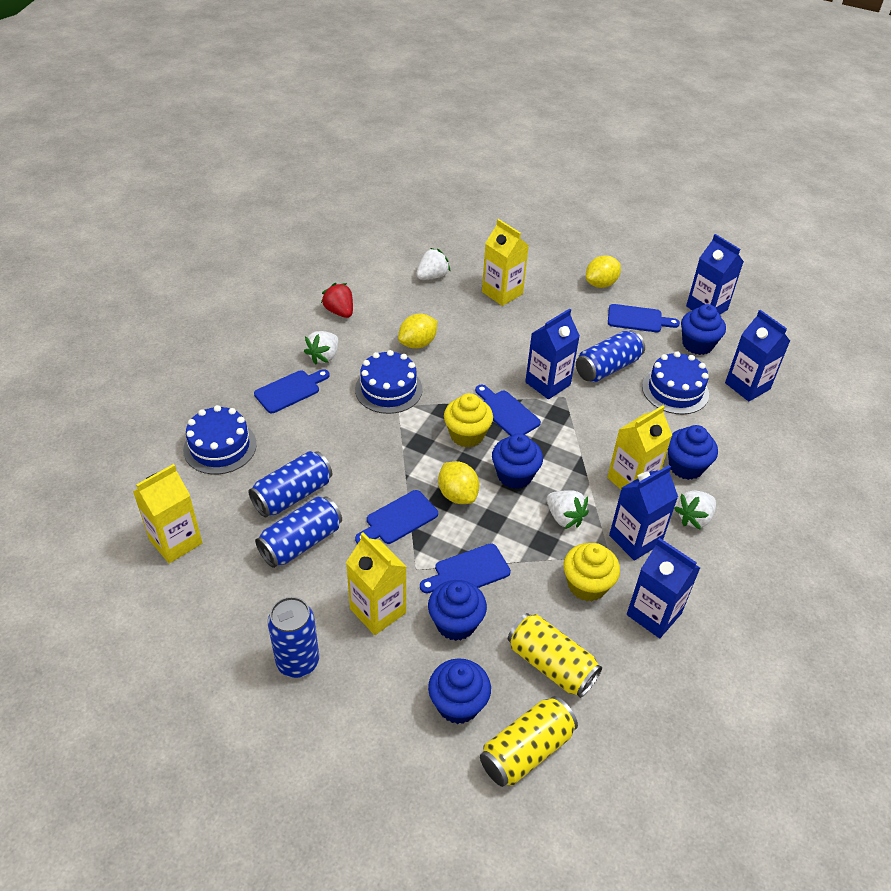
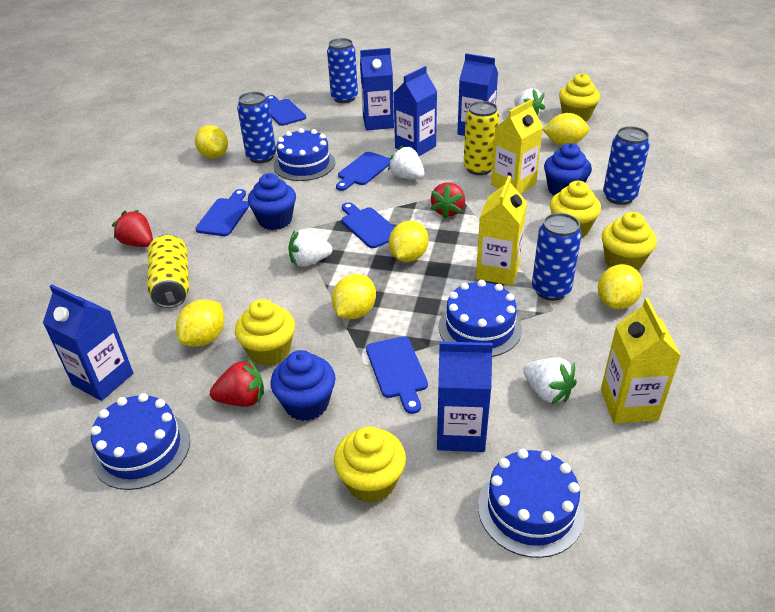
blue cake: 3 -> 4
blue cupcake: 5 -> 3
red strawberry: 1 -> 3
yellow carton: 4 -> 3
yellow cupcake: 2 -> 5
yellow lemon: 3 -> 6

